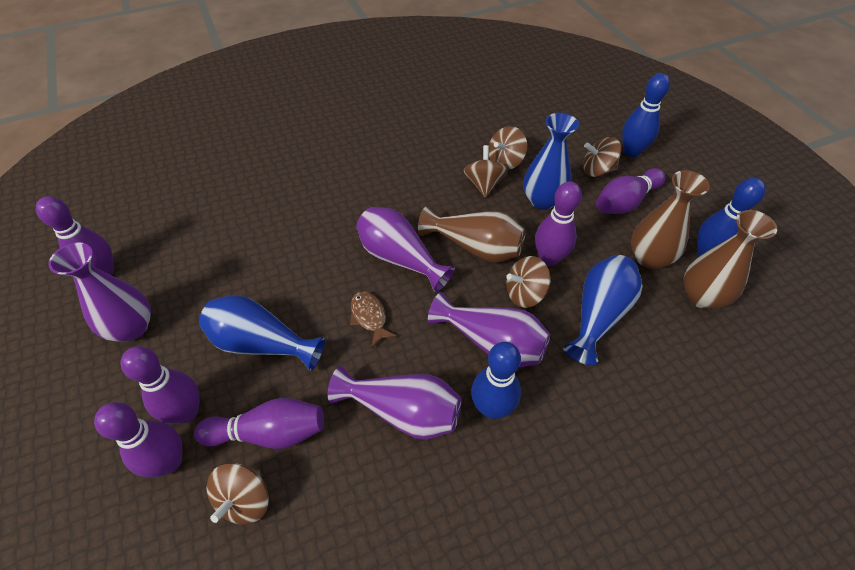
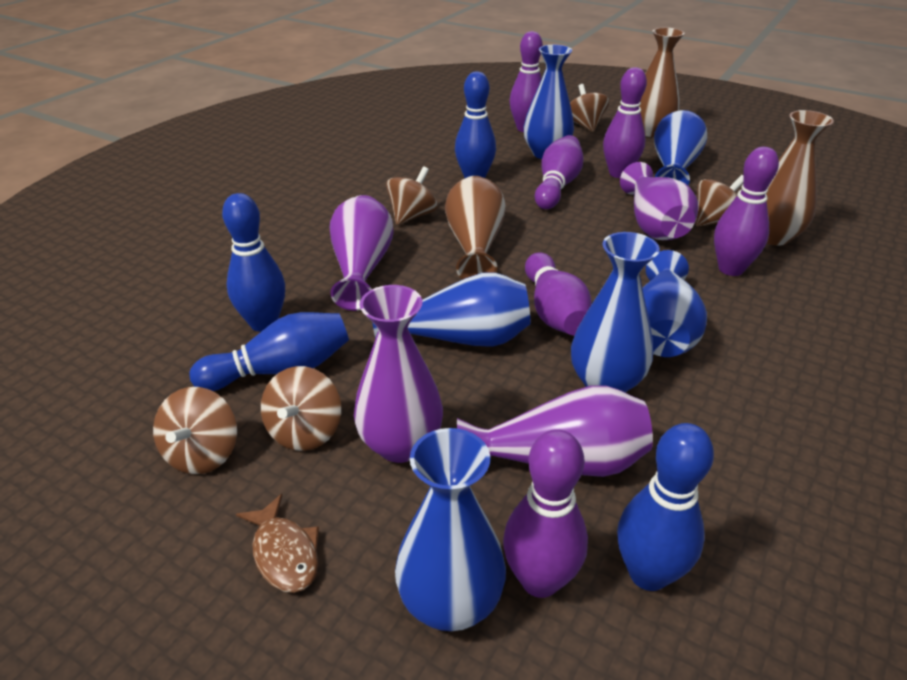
blue bowling pin: 3 -> 4
blue vase: 3 -> 6

